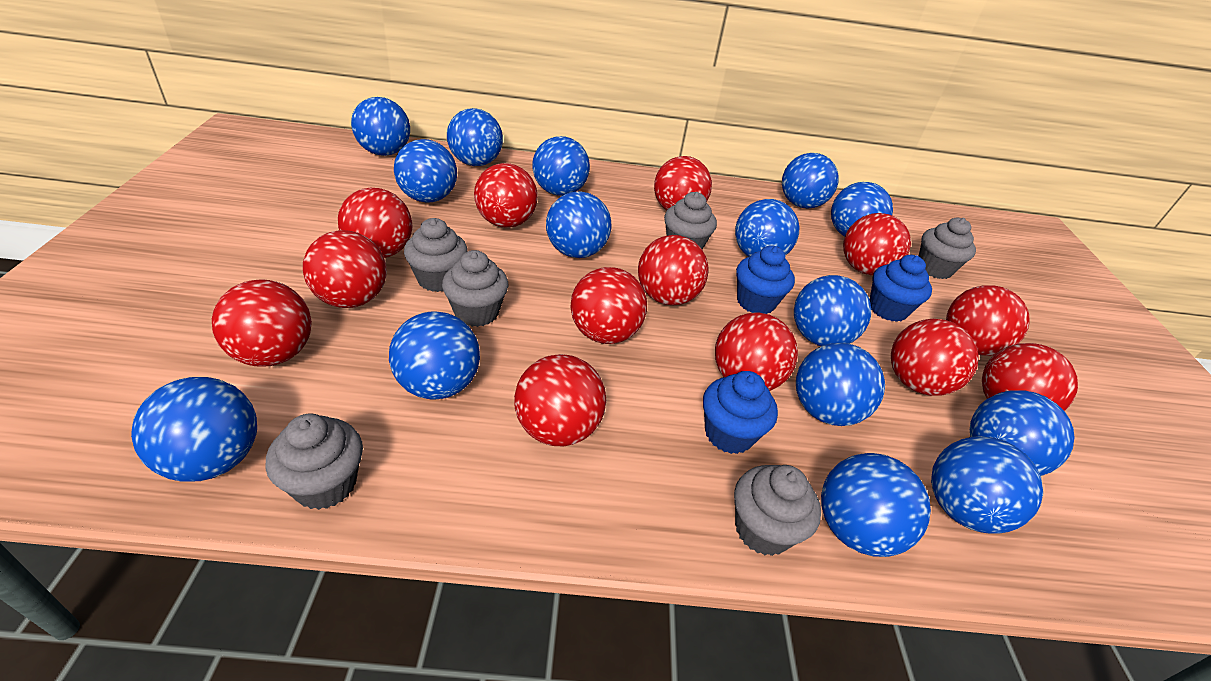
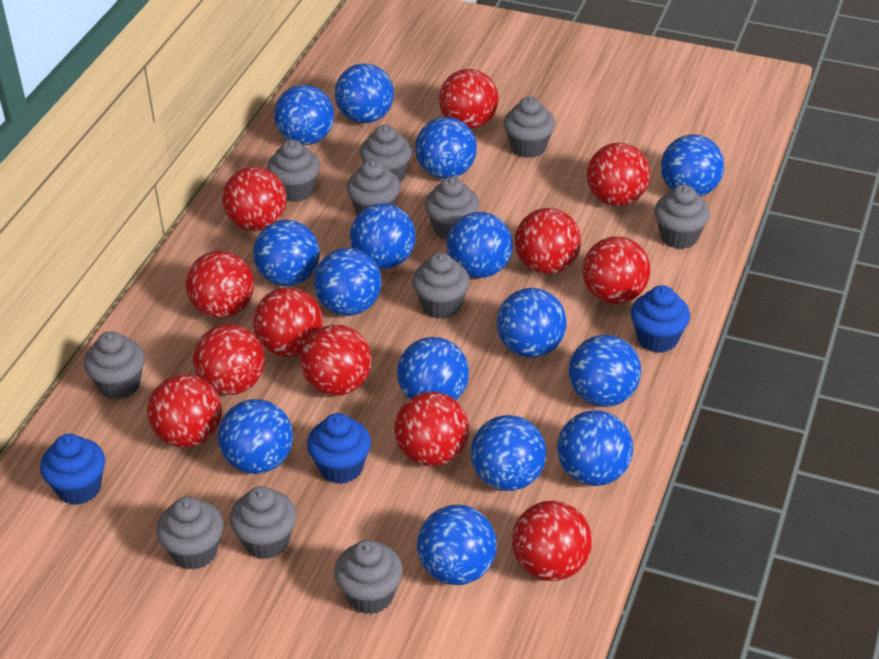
grey cupcake: 6 -> 11
red ball: 13 -> 12

